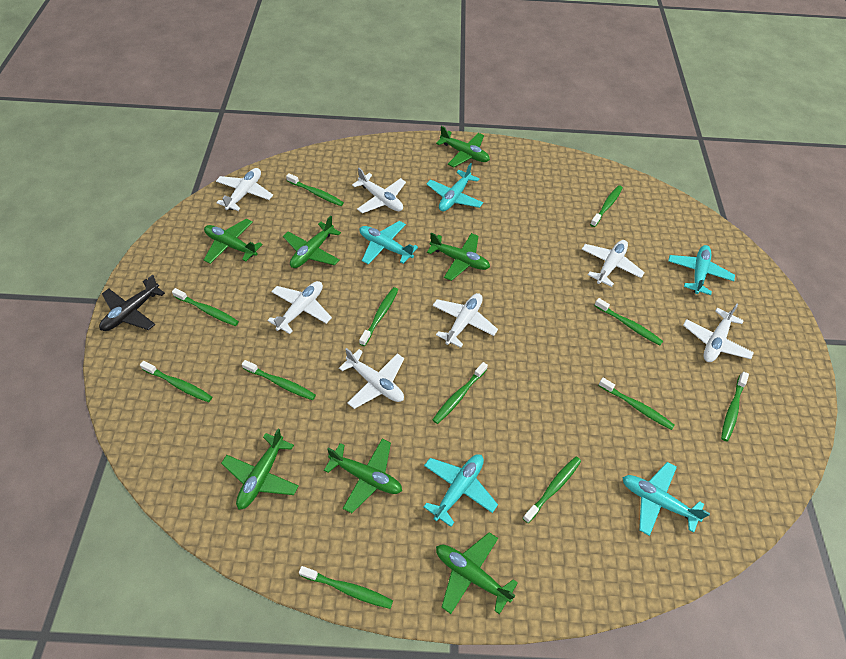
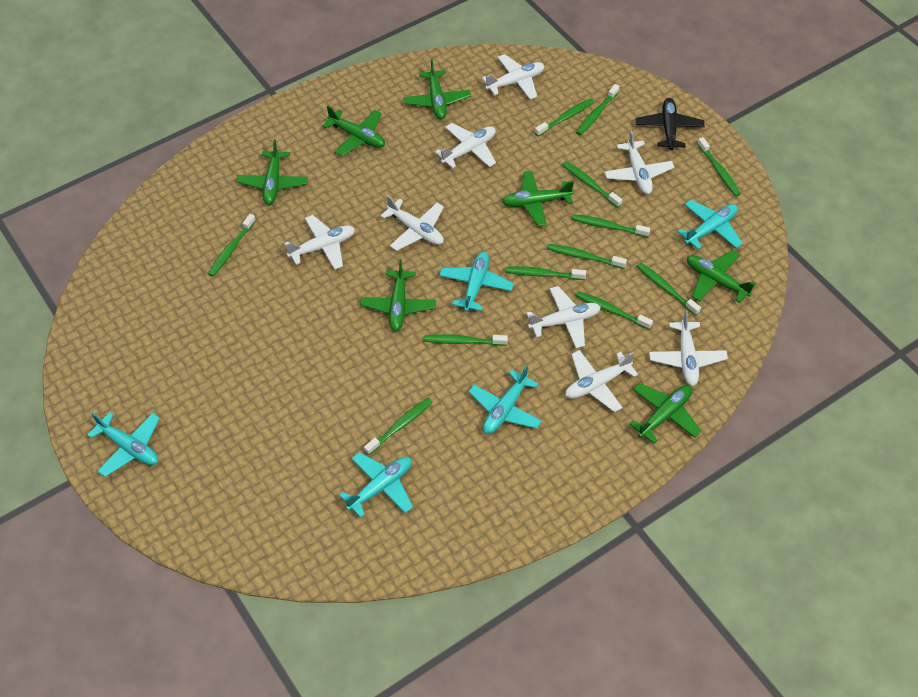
white plane: 7 -> 8

